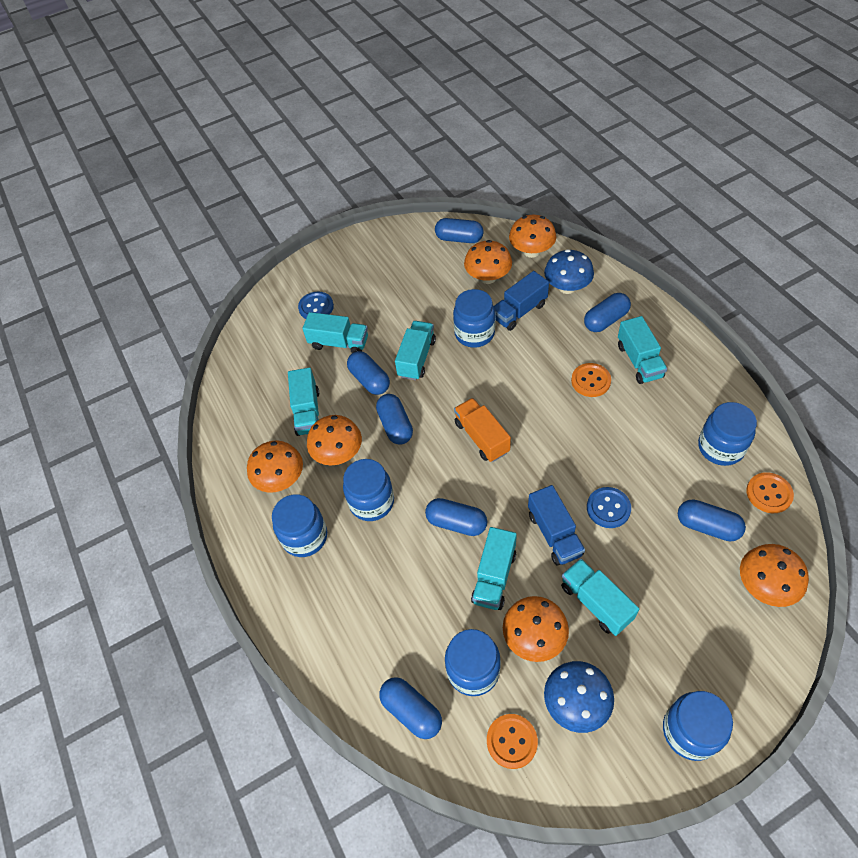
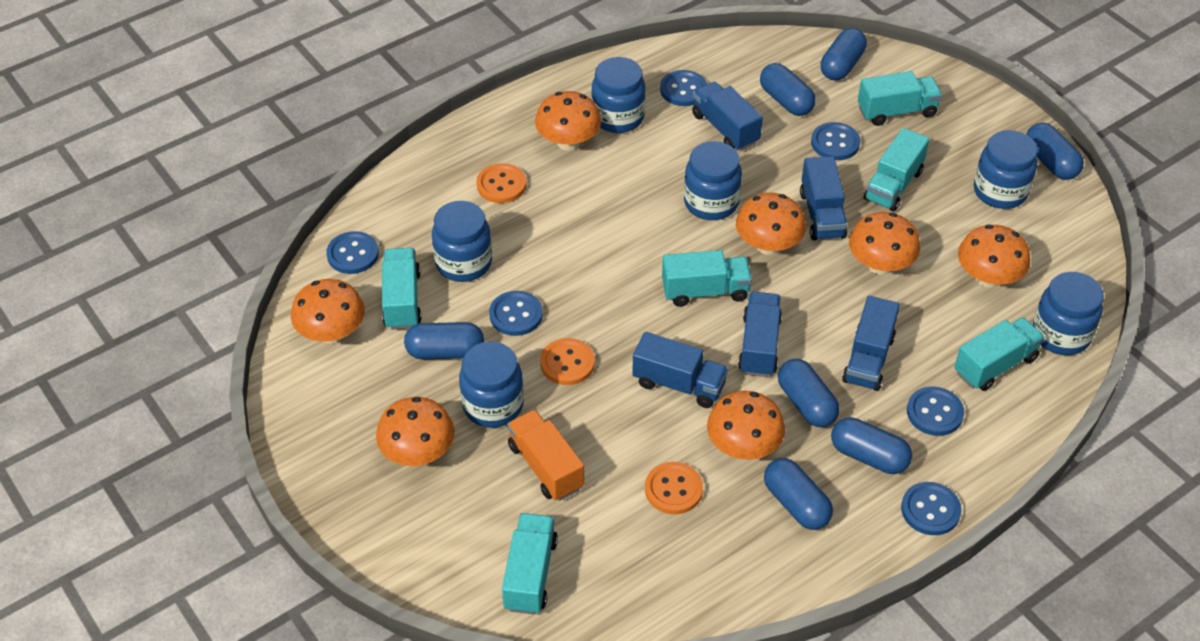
blue button: 2 -> 6
blue mushroom: 2 -> 0
blue truck: 2 -> 5
orange mushroom: 6 -> 7

